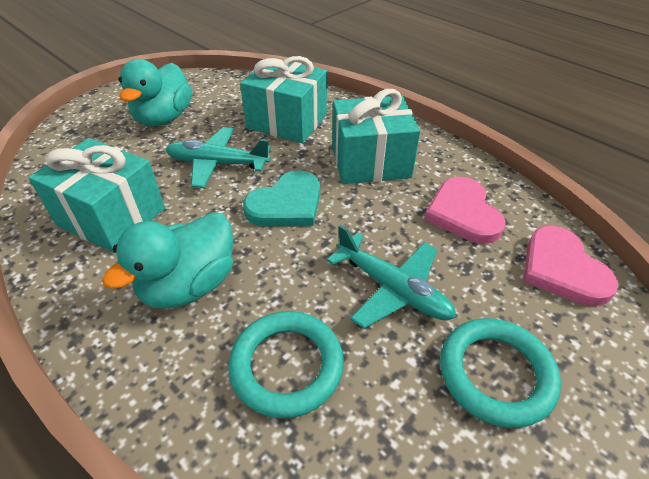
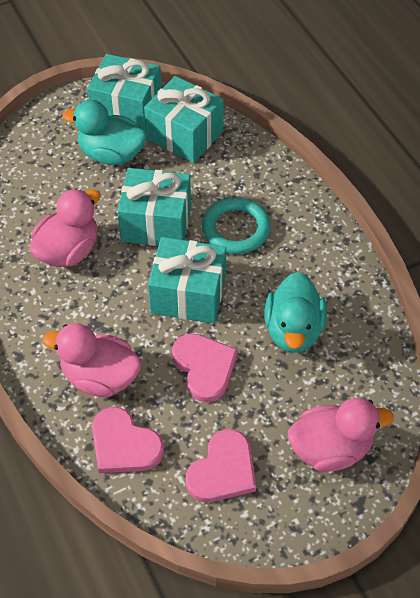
pink duck: 0 -> 3
pink heart: 2 -> 3
turquoise gift: 3 -> 4
turquoise heart: 1 -> 0
turquoise plane: 2 -> 0
turquoise ring: 2 -> 1

